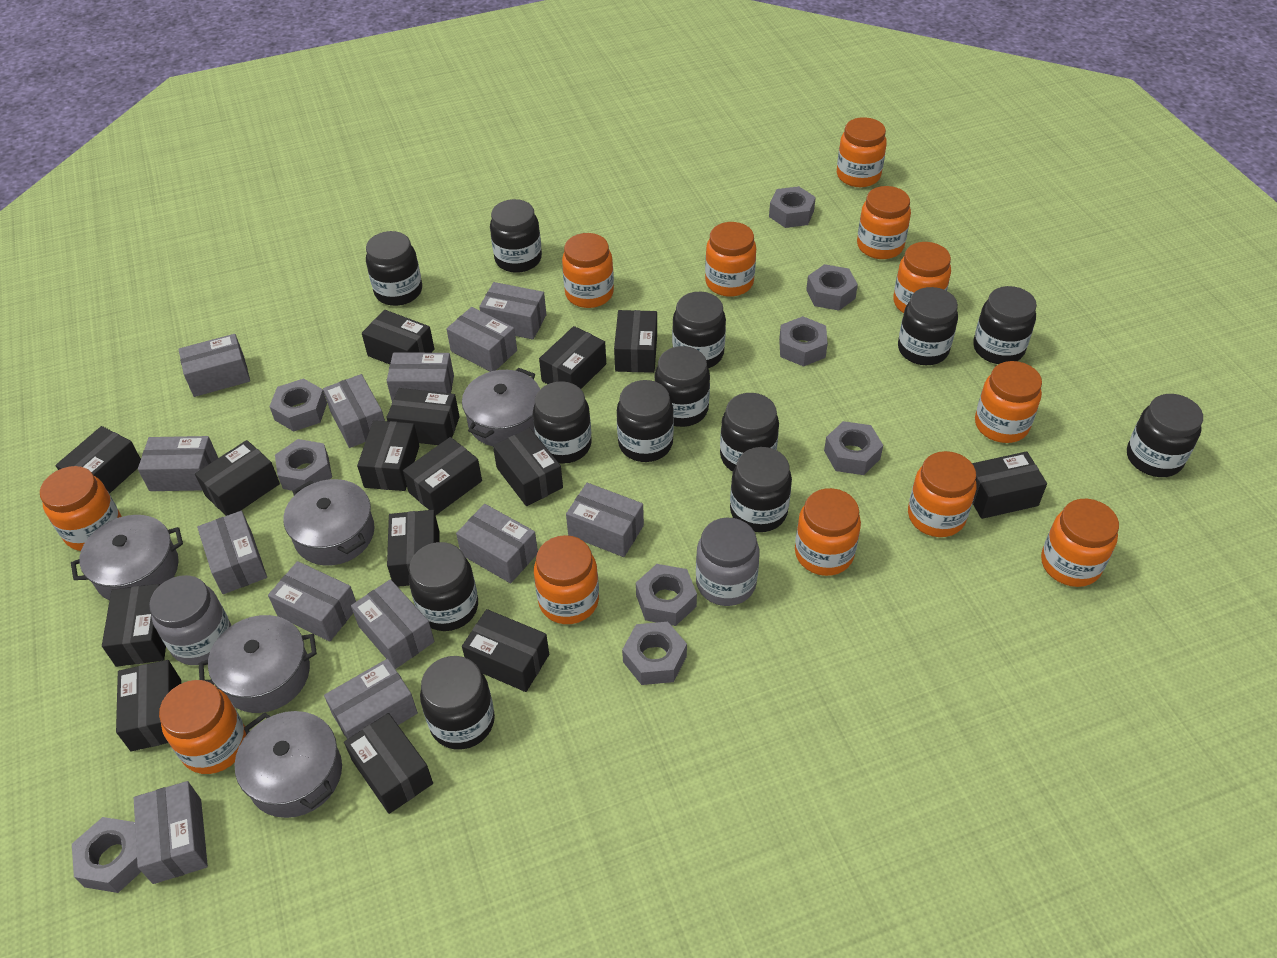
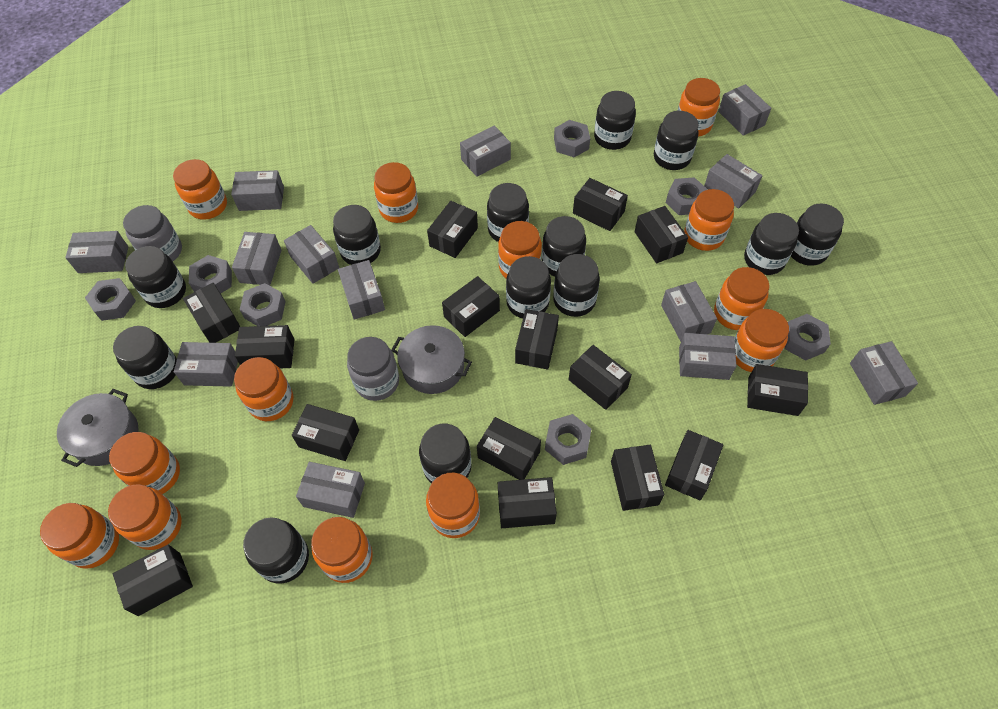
grey nut: 9 -> 7
grey pot: 5 -> 2
orange jar: 12 -> 13

